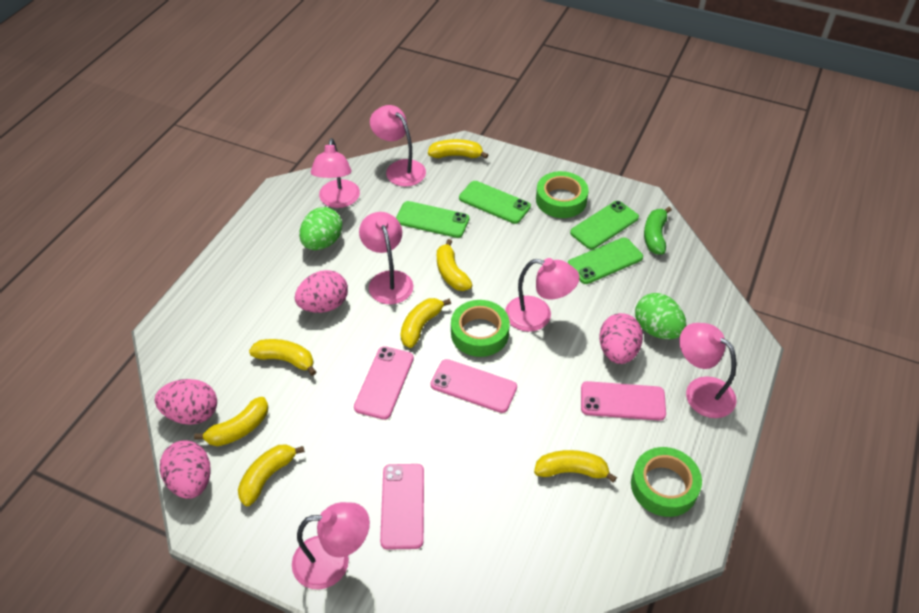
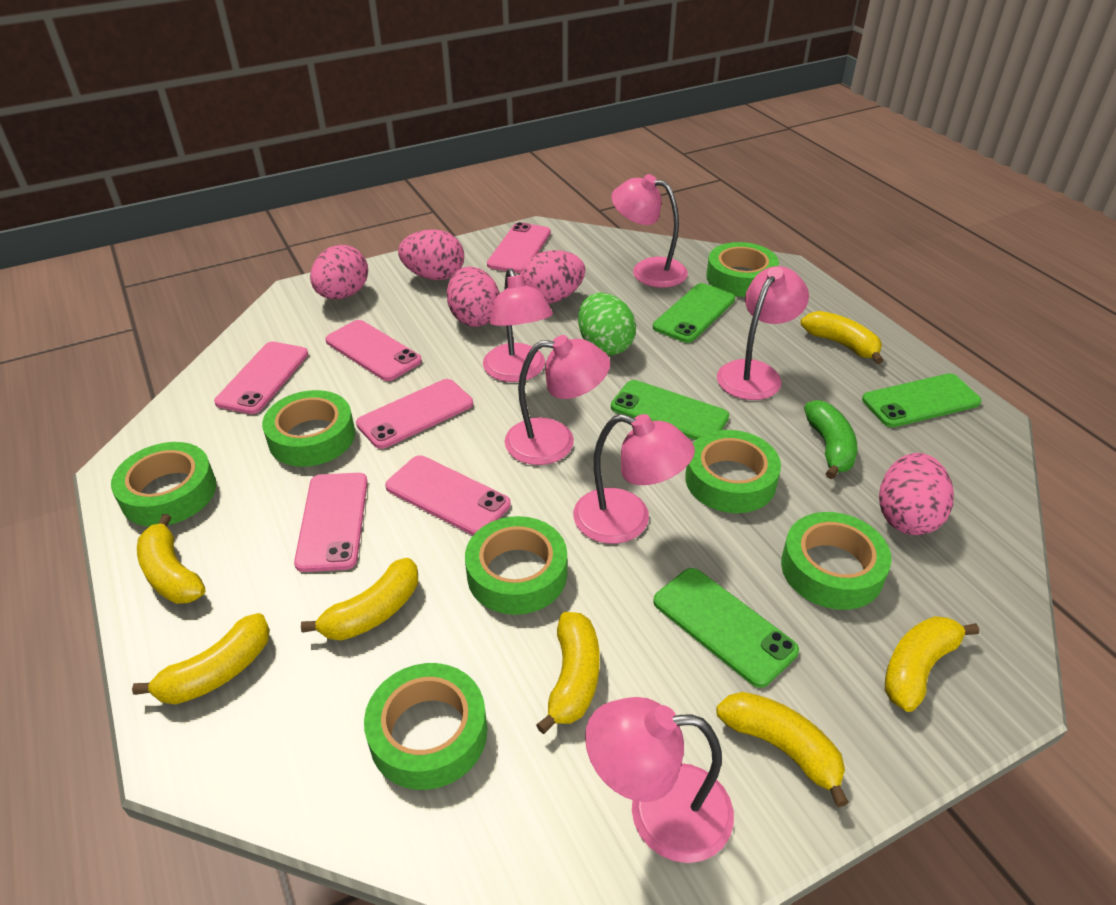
green egg: 2 -> 1
green tape: 3 -> 7
pink egg: 4 -> 5
pink phone: 4 -> 6

